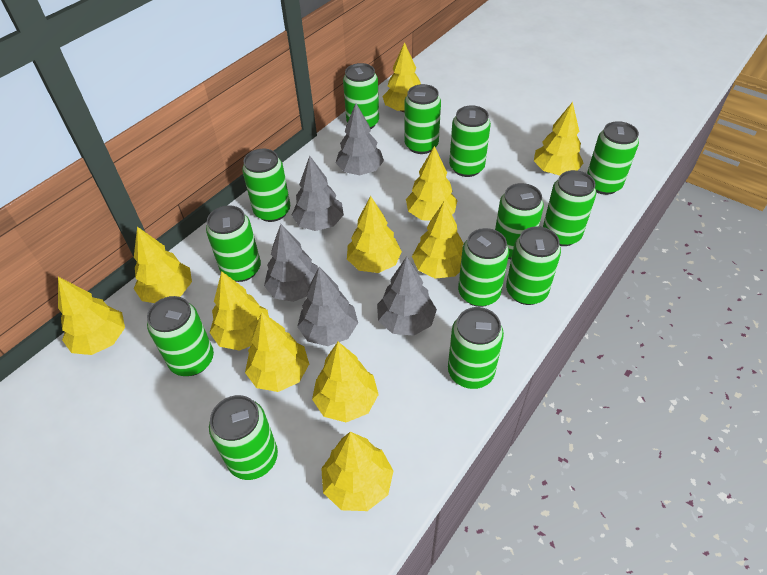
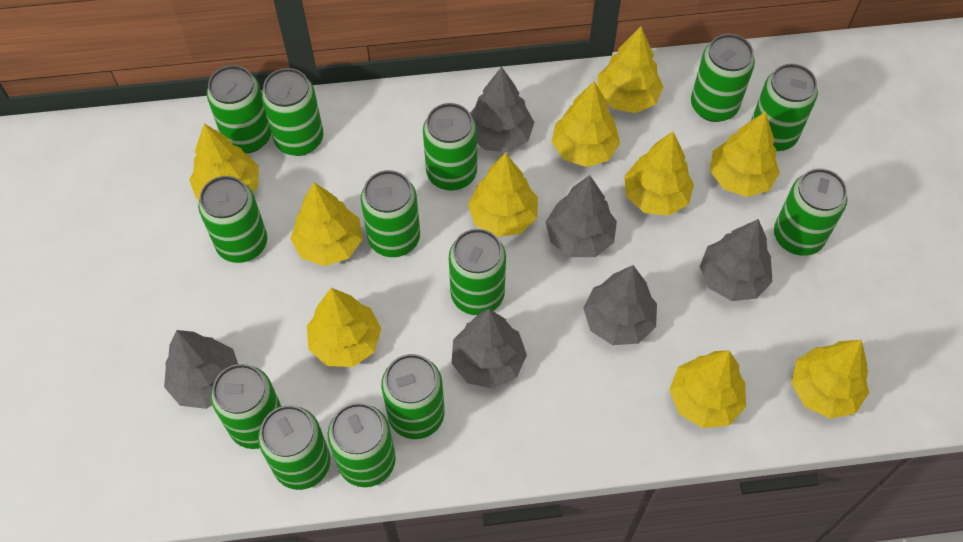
grey tree: 5 -> 6
yellow tree: 11 -> 10

